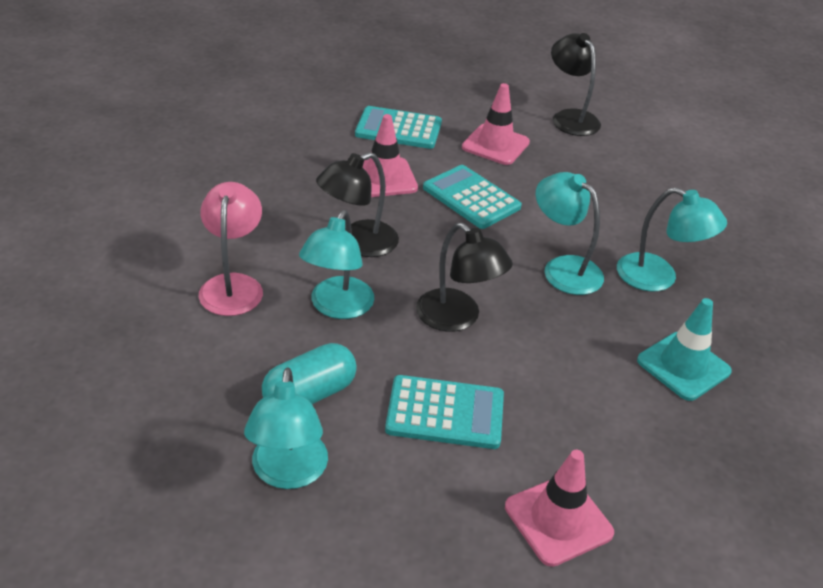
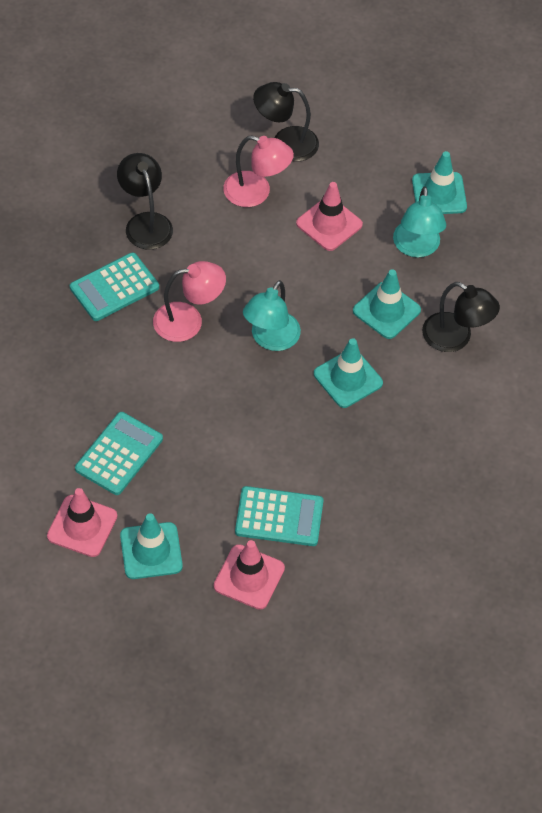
pink lamp: 1 -> 2
turquoise capsule: 1 -> 0
turquoise lamp: 4 -> 2
turquoise traffic cone: 1 -> 4

